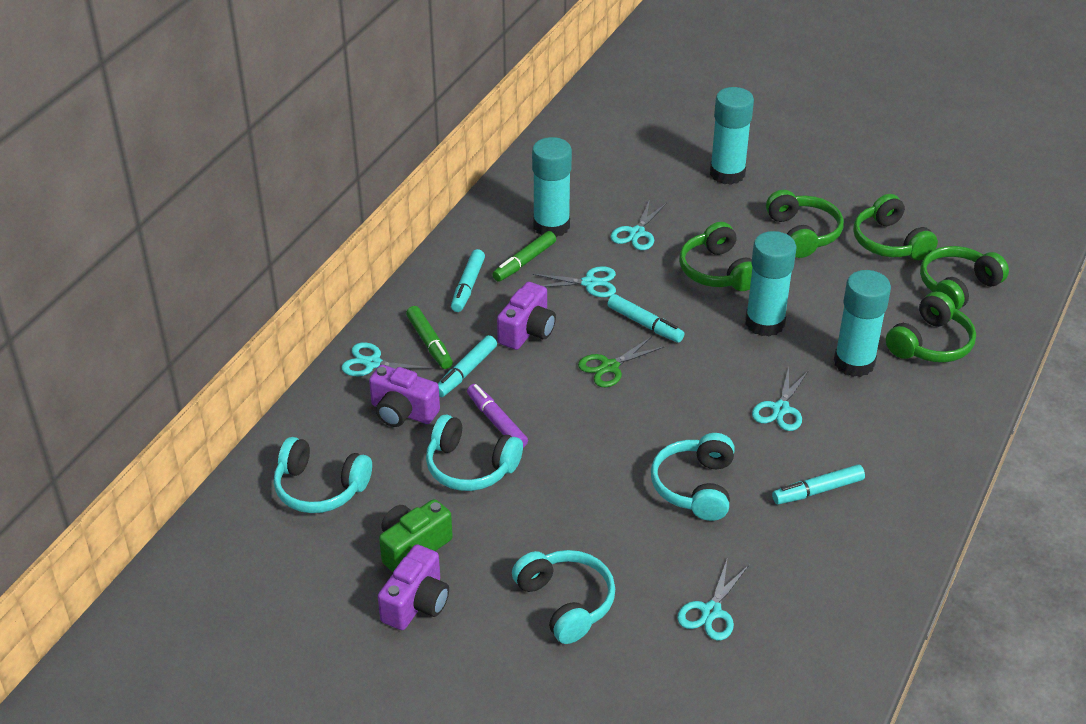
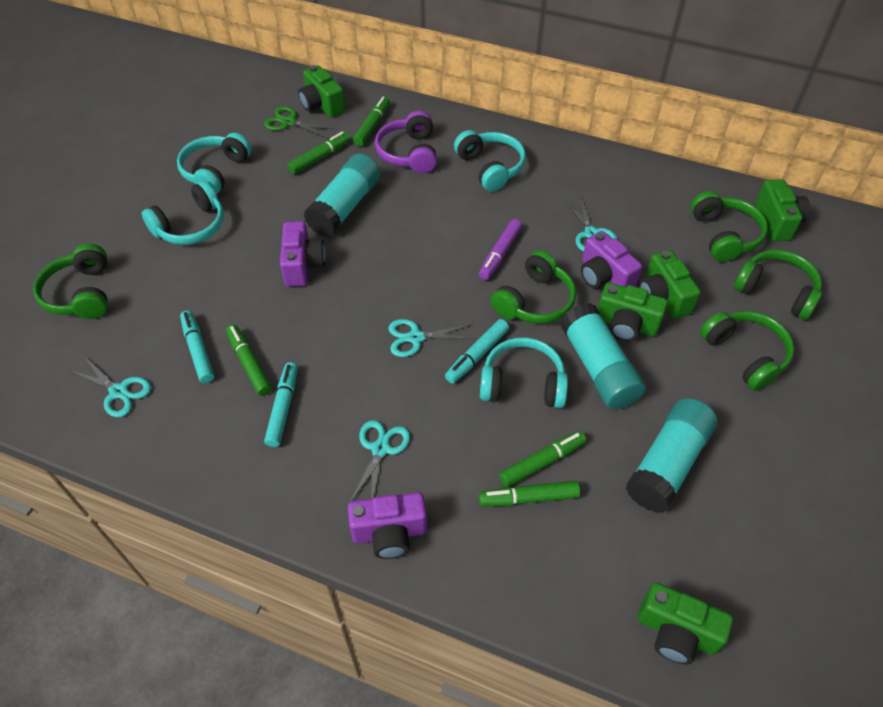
green camera: 1 -> 5
green marker: 2 -> 5
purple headphones: 0 -> 1
turquoise glue stick: 4 -> 3
turquoise marker: 4 -> 3
turquoise scissors: 5 -> 4

